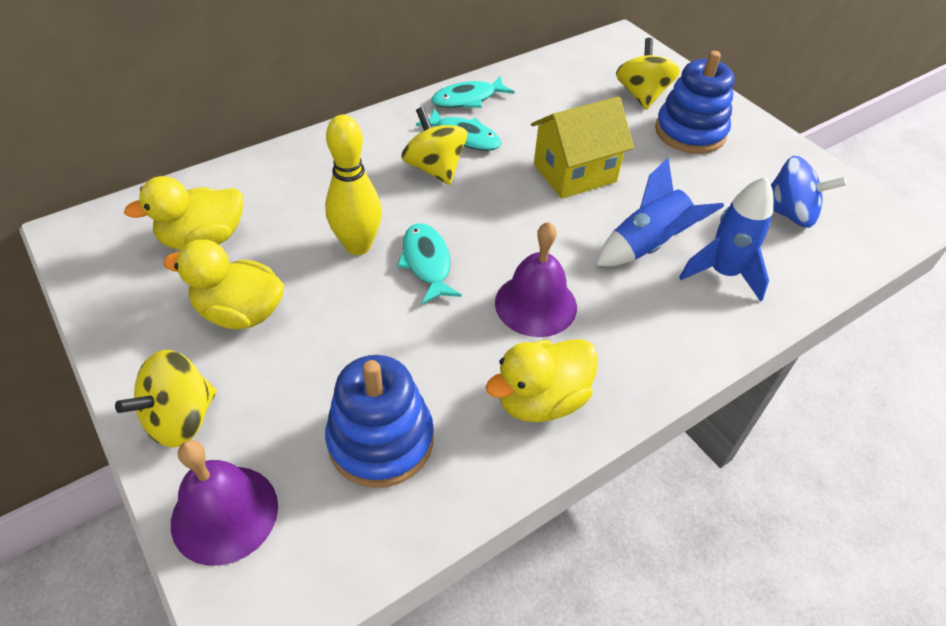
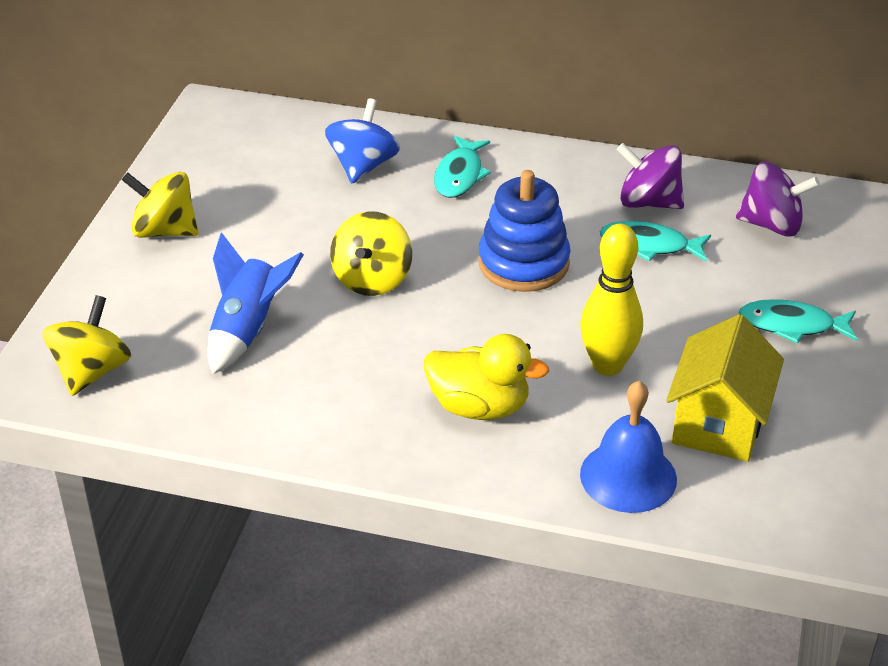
blue bell: 0 -> 1
blue rocket: 2 -> 1
blue stacking toy: 2 -> 1
purple bell: 2 -> 0
purple spinning top: 0 -> 2
yellow duck: 3 -> 1

